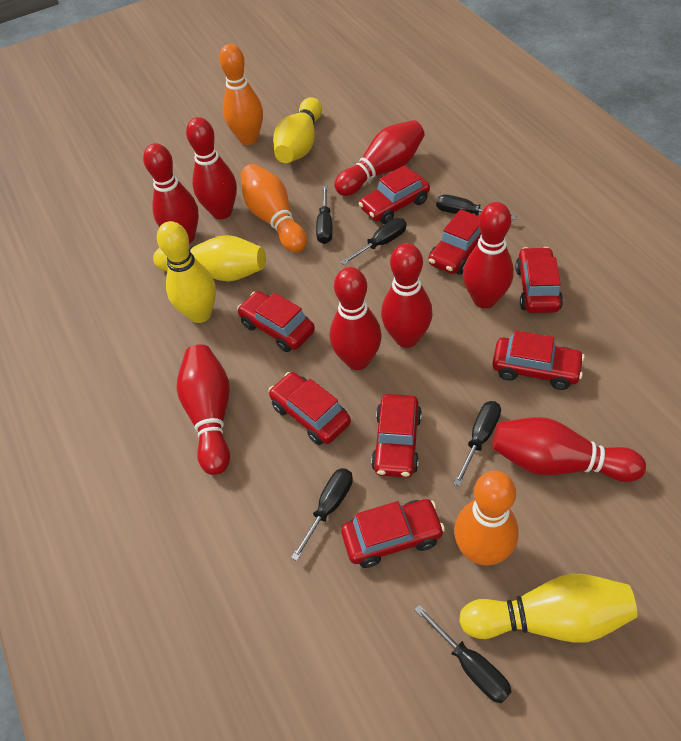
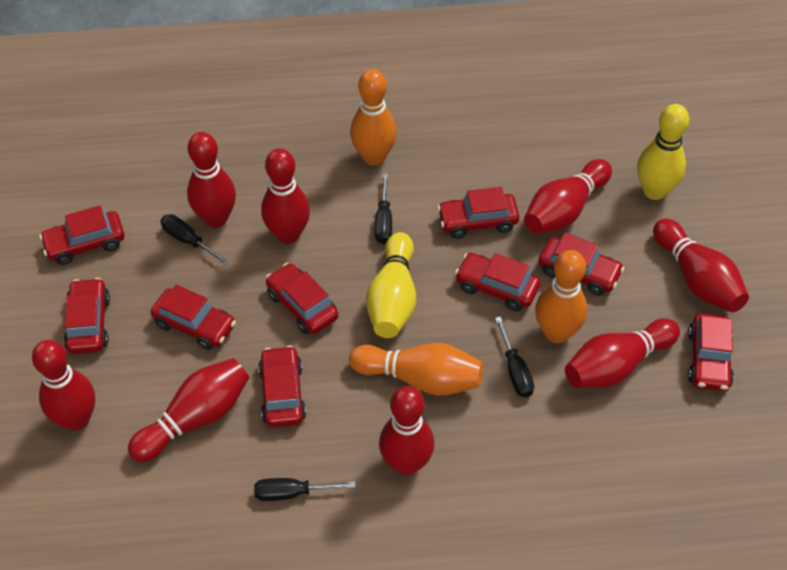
black screwdriver: 6 -> 4
red car: 8 -> 9
yellow bowling pin: 4 -> 2

